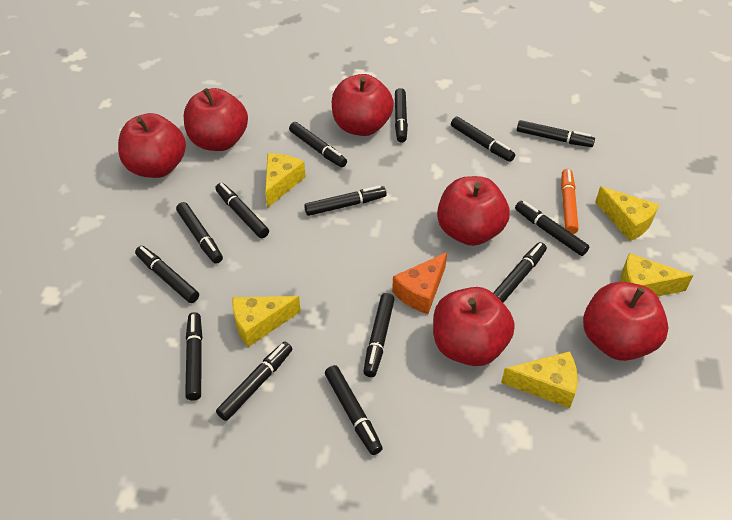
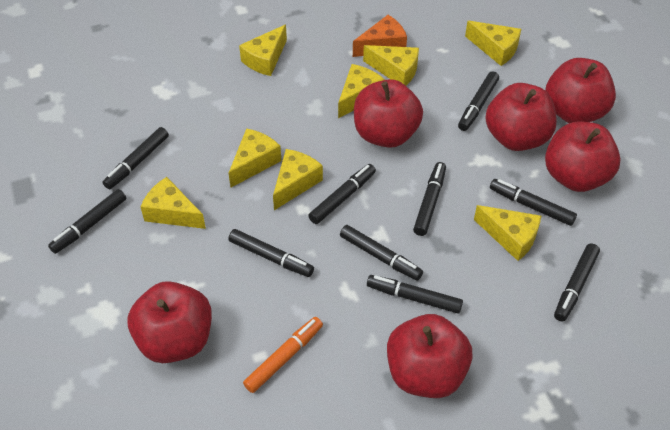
black marker: 14 -> 10
yellow cheese: 5 -> 8

